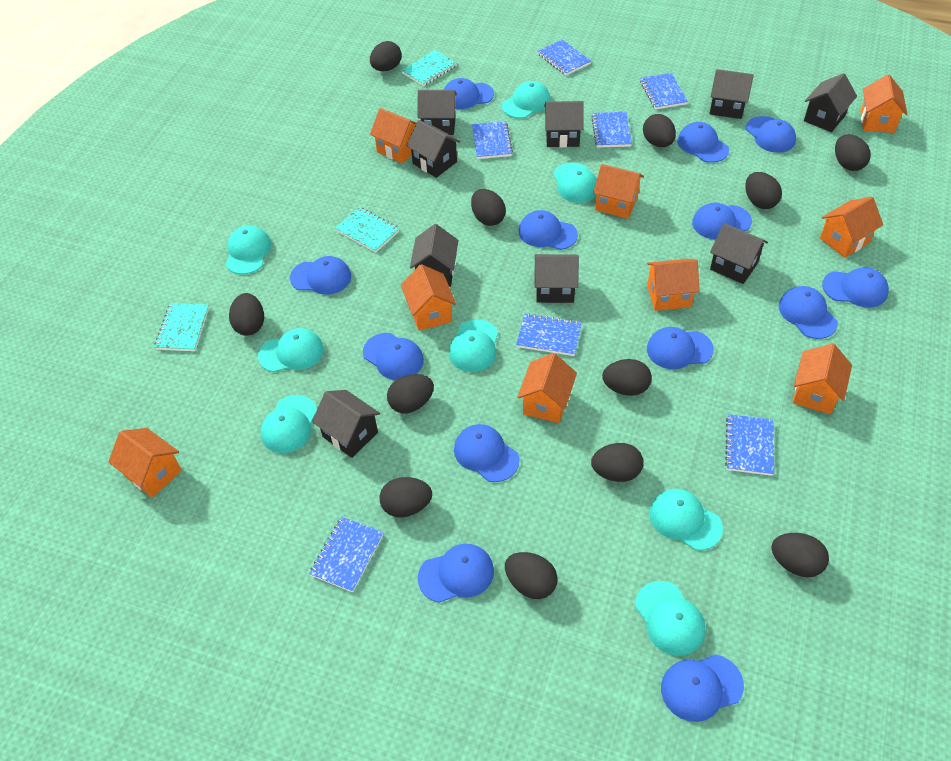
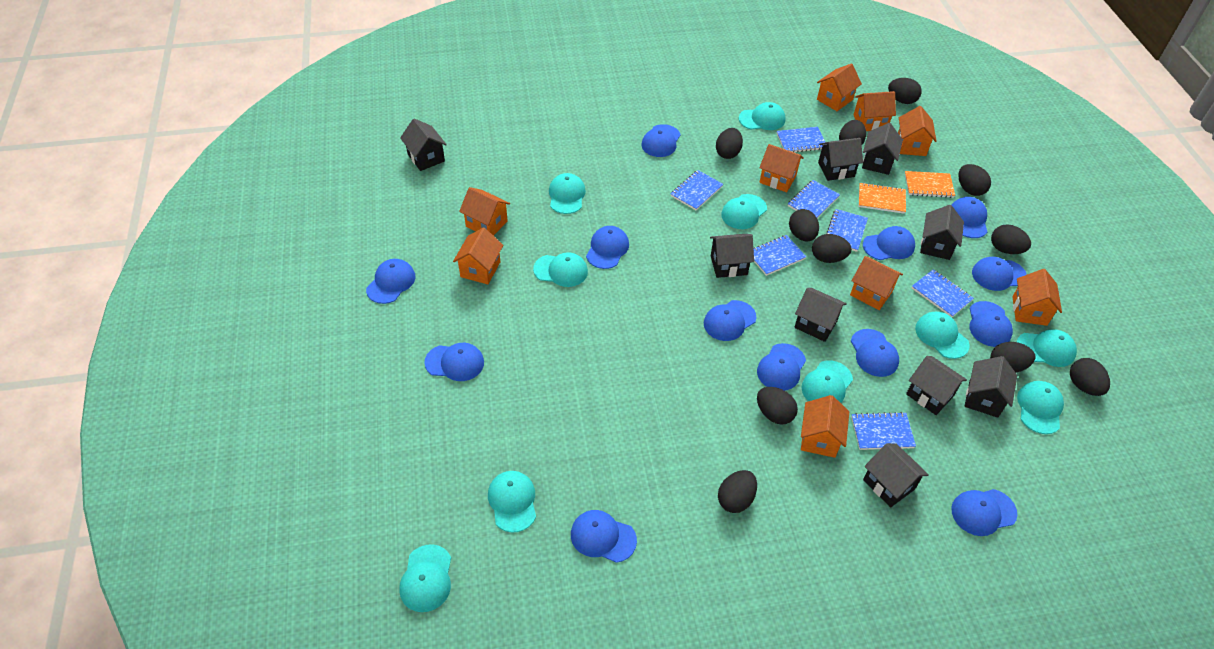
black egg: 12 -> 11
orange notebook: 0 -> 2
turquoise cap: 8 -> 10
turquoise notebook: 3 -> 0

